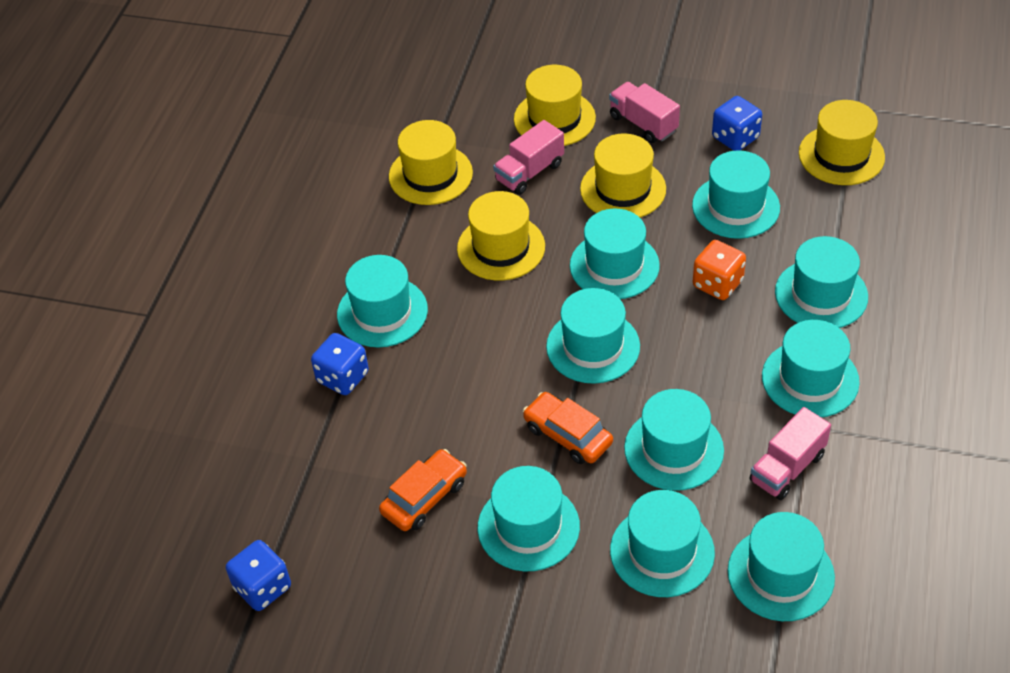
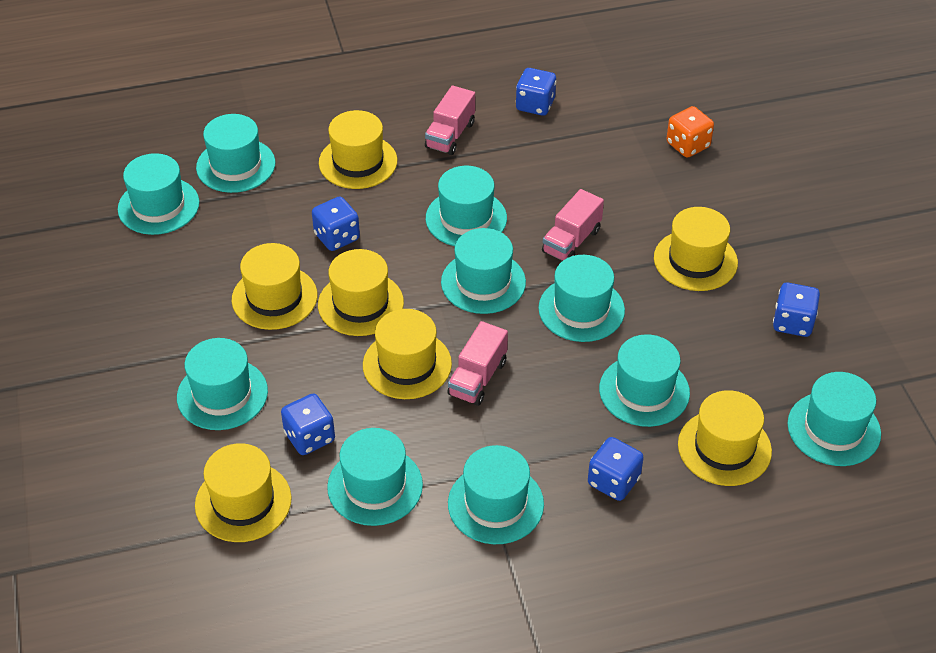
blue dice: 3 -> 5
orange car: 2 -> 0
yellow hat: 5 -> 7

